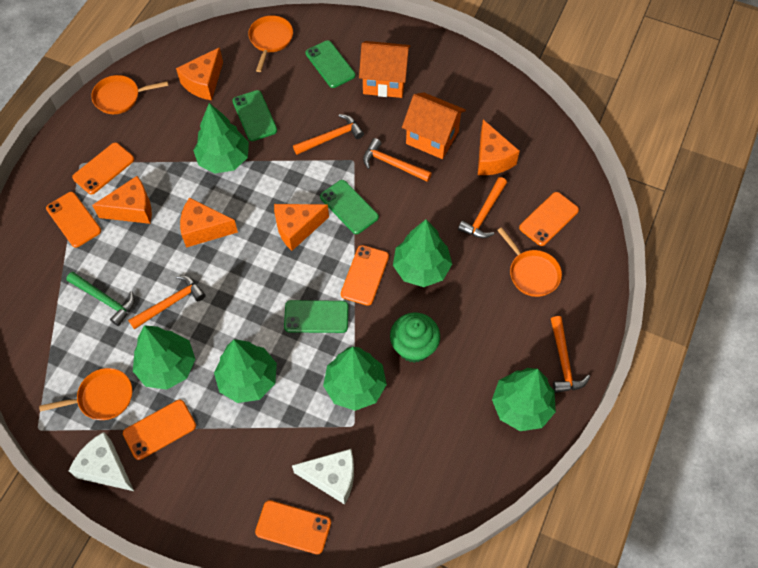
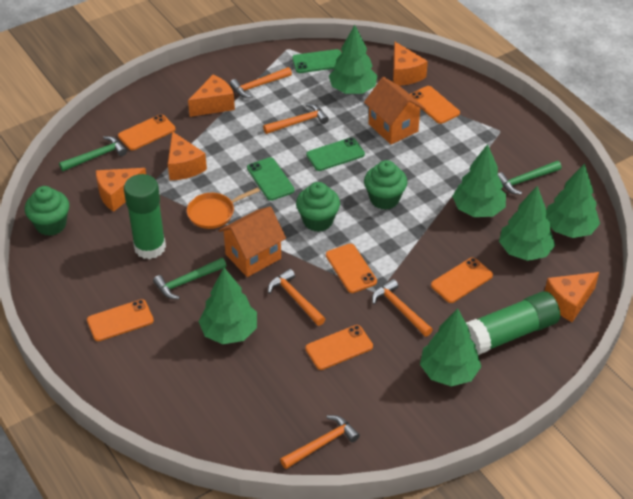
green cupcake: 1 -> 3
green glue stick: 0 -> 2
green hammer: 1 -> 3
green phone: 4 -> 3
orange pan: 4 -> 1
white cheese: 2 -> 0

